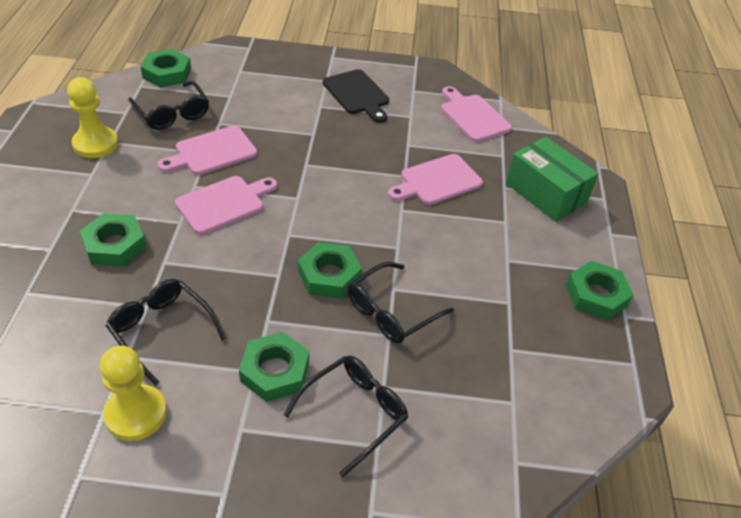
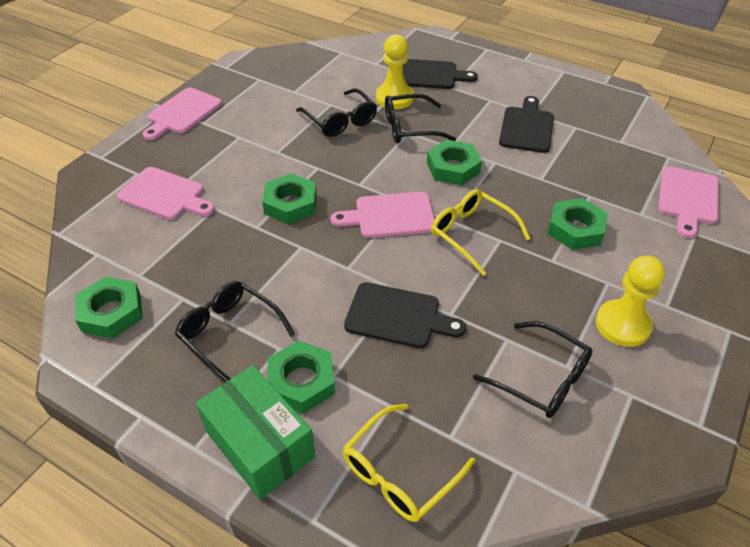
black cutting board: 1 -> 3
yellow glasses: 0 -> 2

